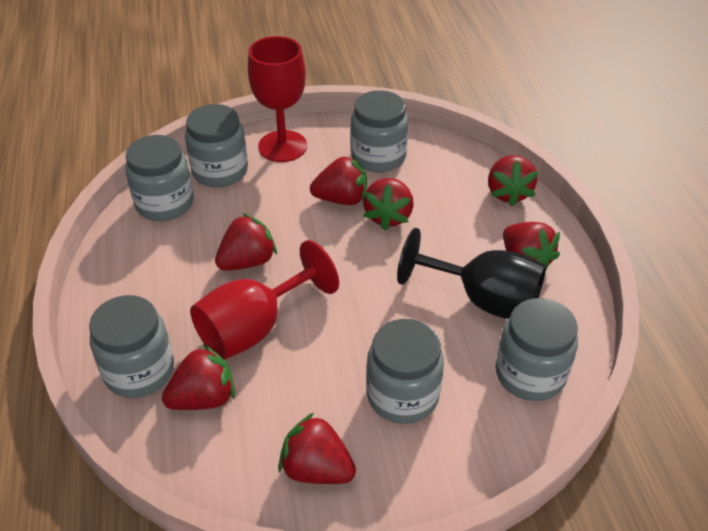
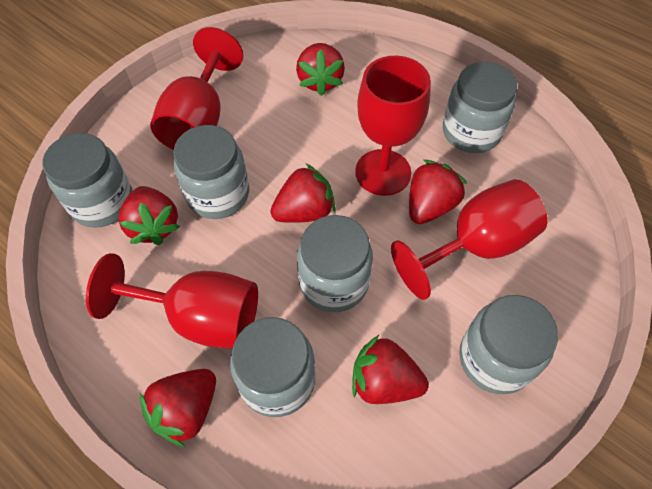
black goblet: 1 -> 0
red goblet: 2 -> 4
red strawberry: 7 -> 6

